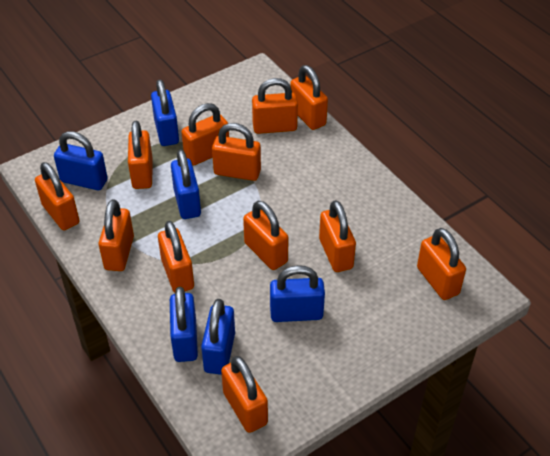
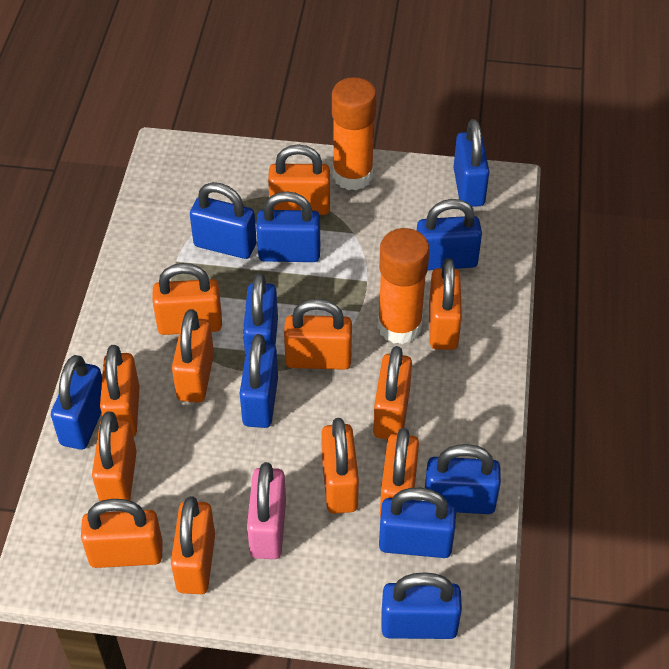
blue padlock: 6 -> 10
orange glue stick: 0 -> 2
pink padlock: 0 -> 1

